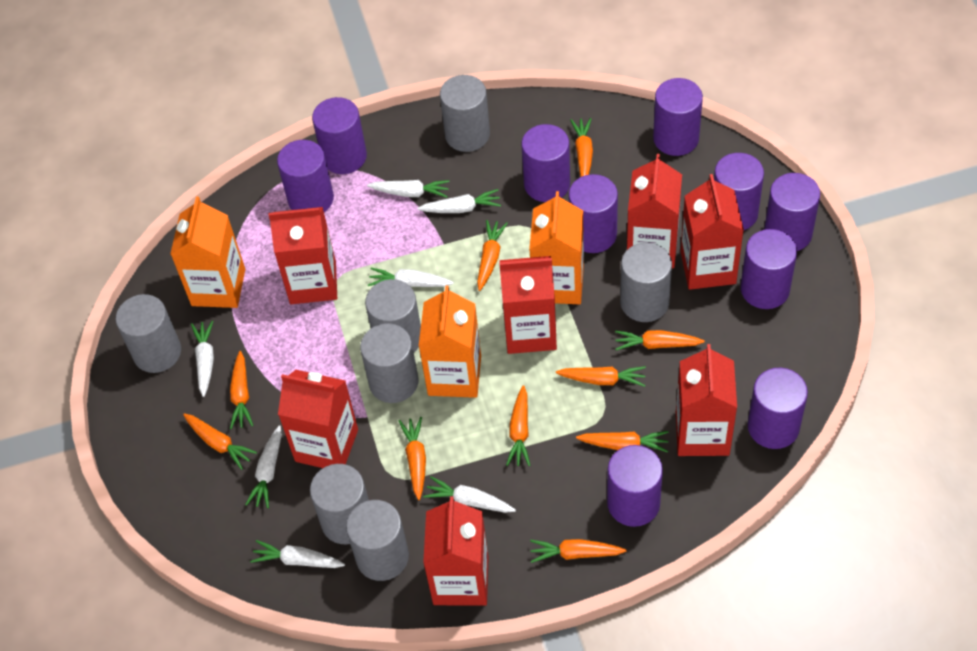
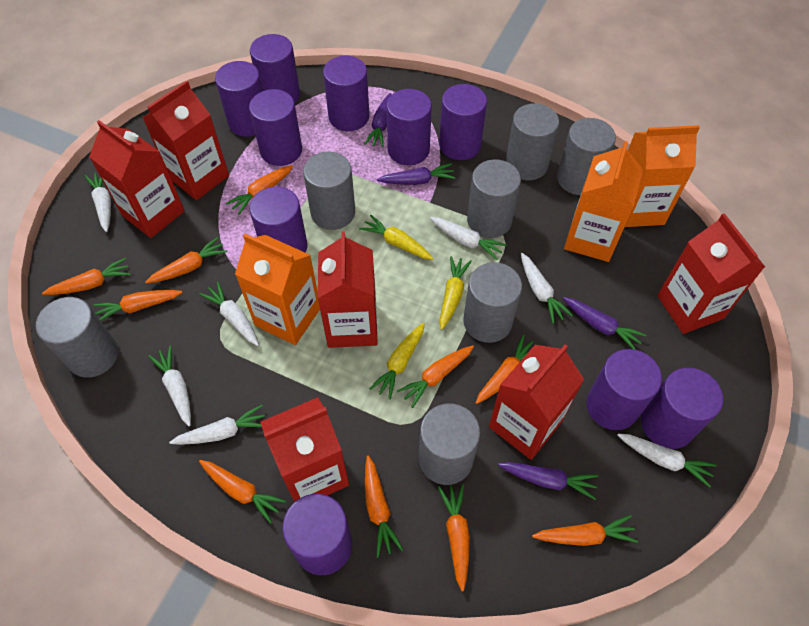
purple carrot: 0 -> 4
red carton: 7 -> 6
yellow carrot: 0 -> 3

